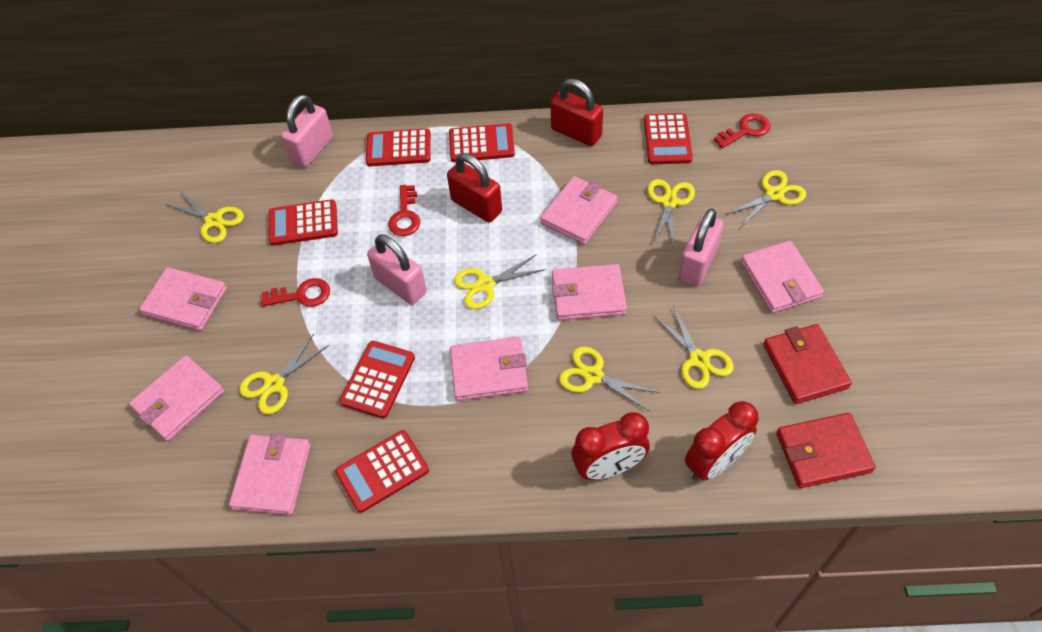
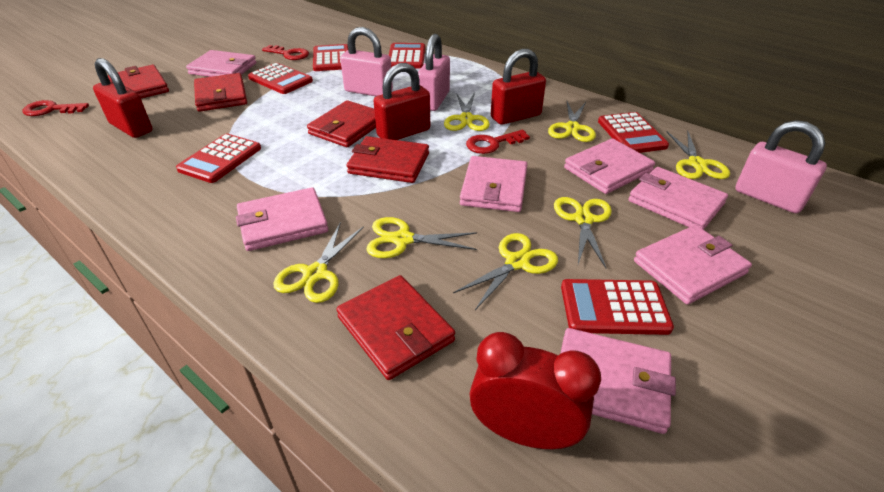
red clock: 2 -> 1
red padlock: 2 -> 3
red wallet: 2 -> 5

